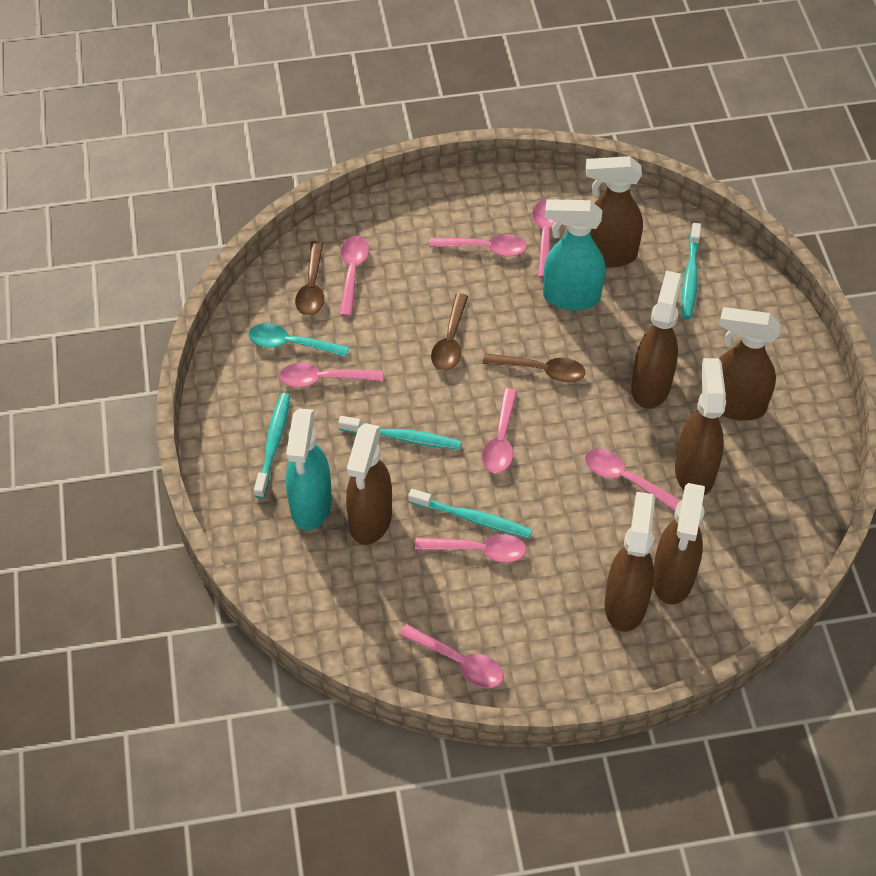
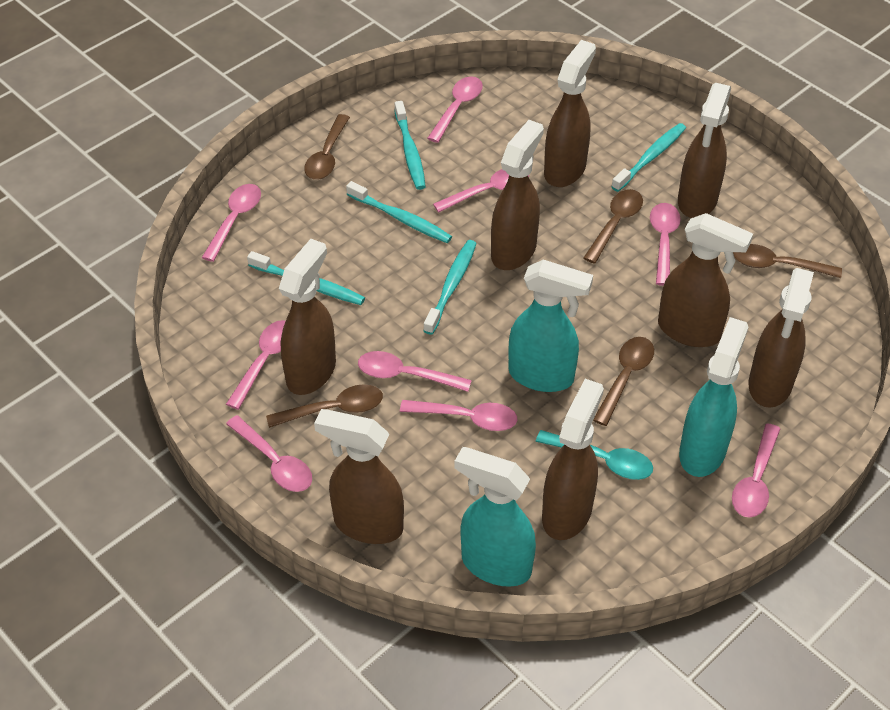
brown spoon: 3 -> 5
brown spray bottle: 7 -> 8
pink spoon: 8 -> 9
turquoise spray bottle: 2 -> 3
turquoise toothbrush: 4 -> 5

